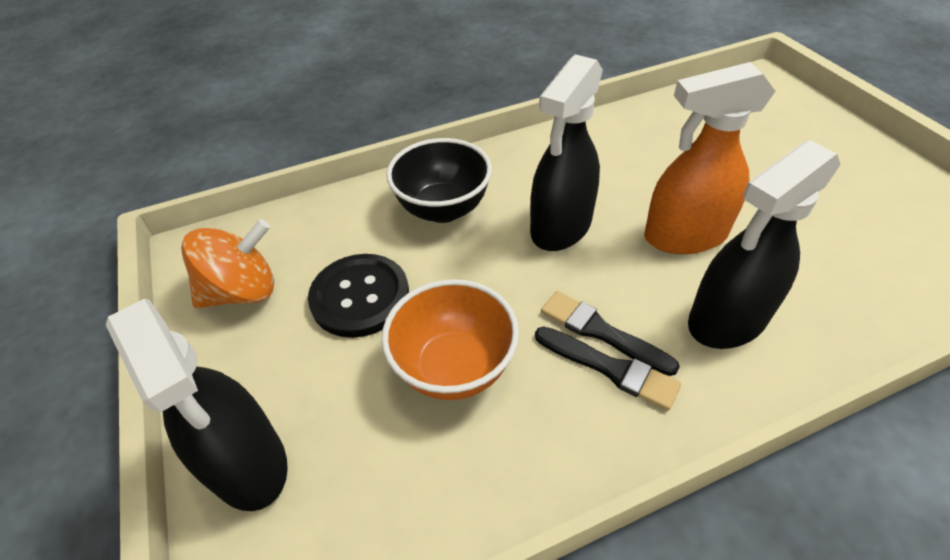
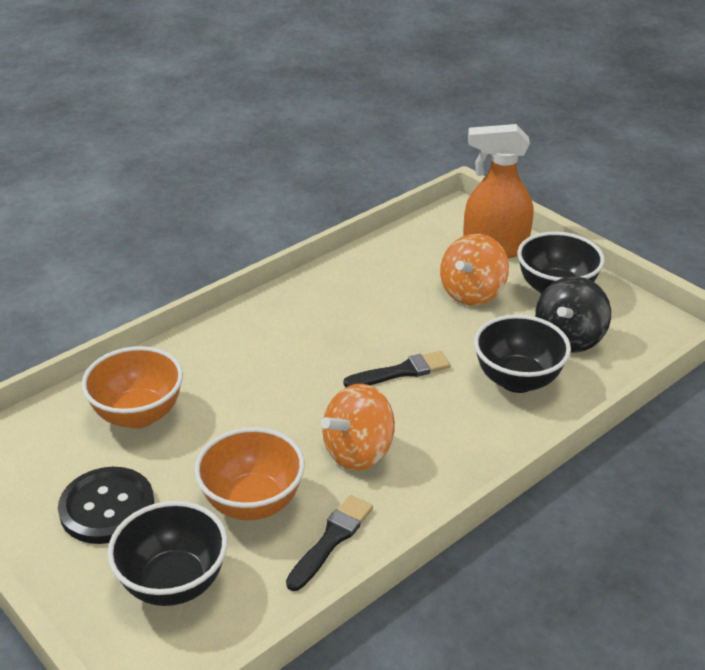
black bowl: 1 -> 3
black spinning top: 0 -> 1
black spray bottle: 3 -> 0
orange bowl: 1 -> 2
orange spinning top: 1 -> 2

